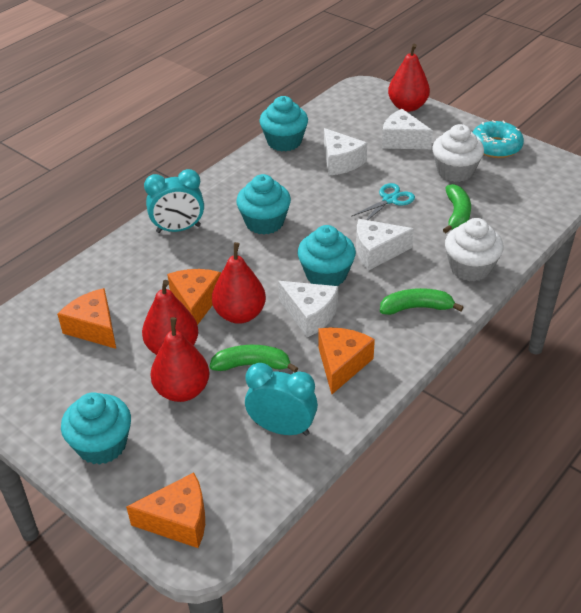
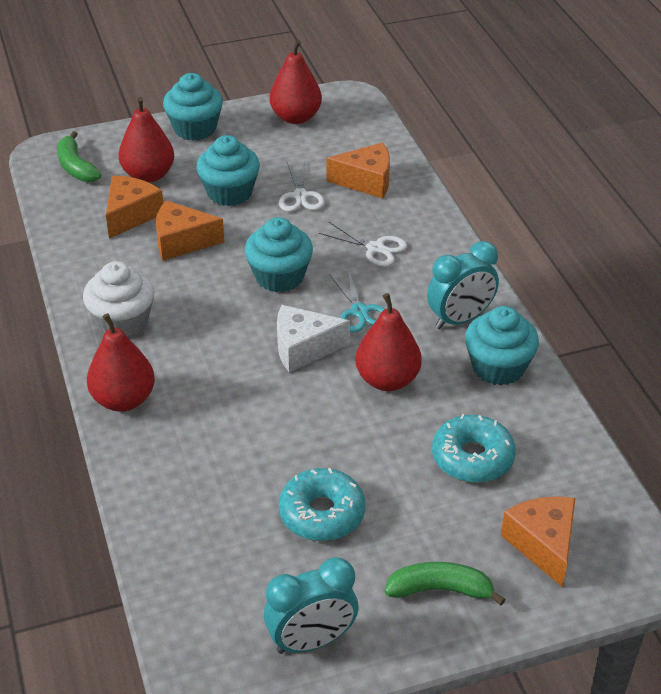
green banana: 3 -> 2
turquoise donut: 1 -> 2
white cheese: 4 -> 1
white cupcake: 2 -> 1
white scissors: 0 -> 2

